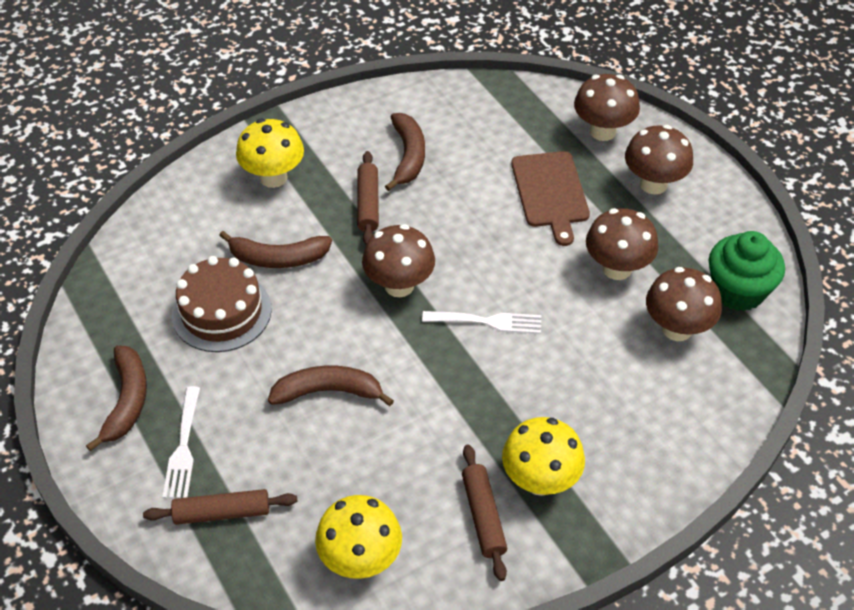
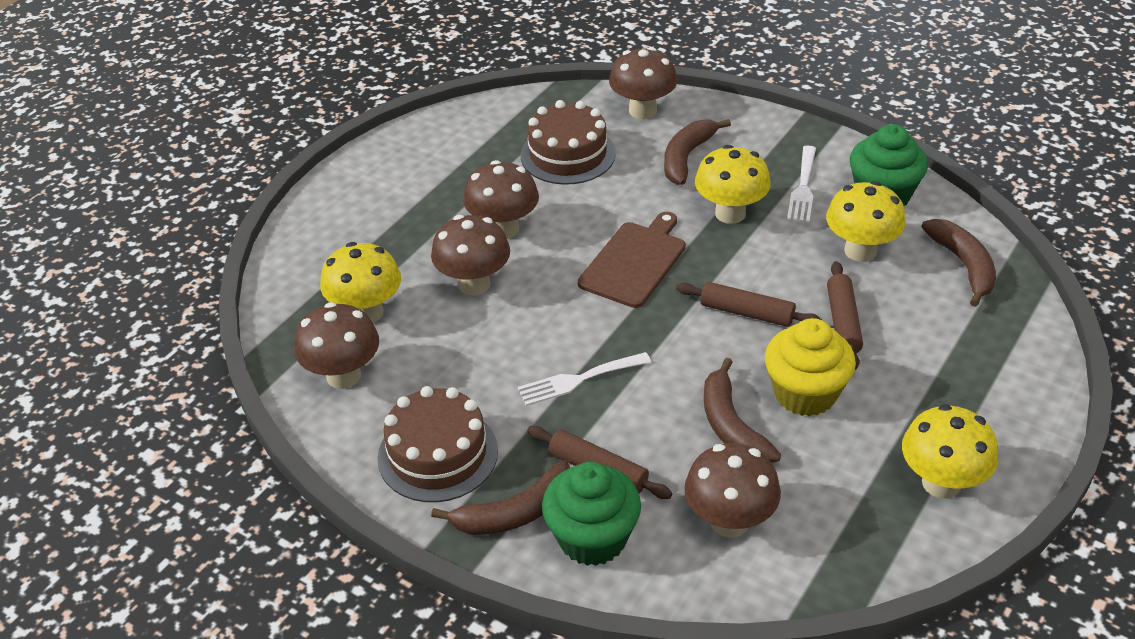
brown cake: 1 -> 2
green cupcake: 1 -> 2
yellow cupcake: 0 -> 1
yellow mushroom: 3 -> 4

